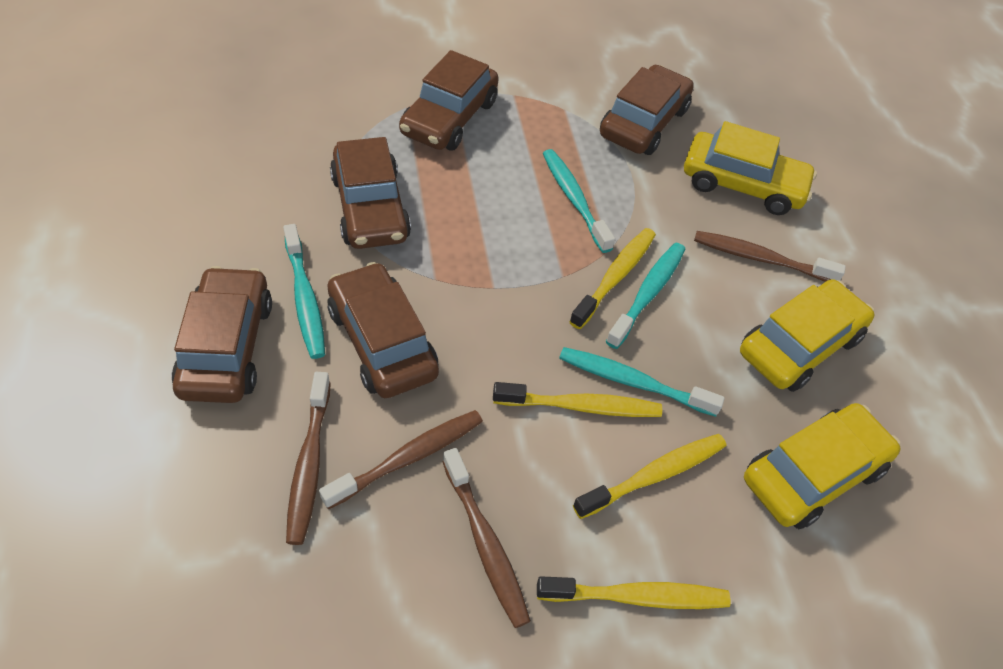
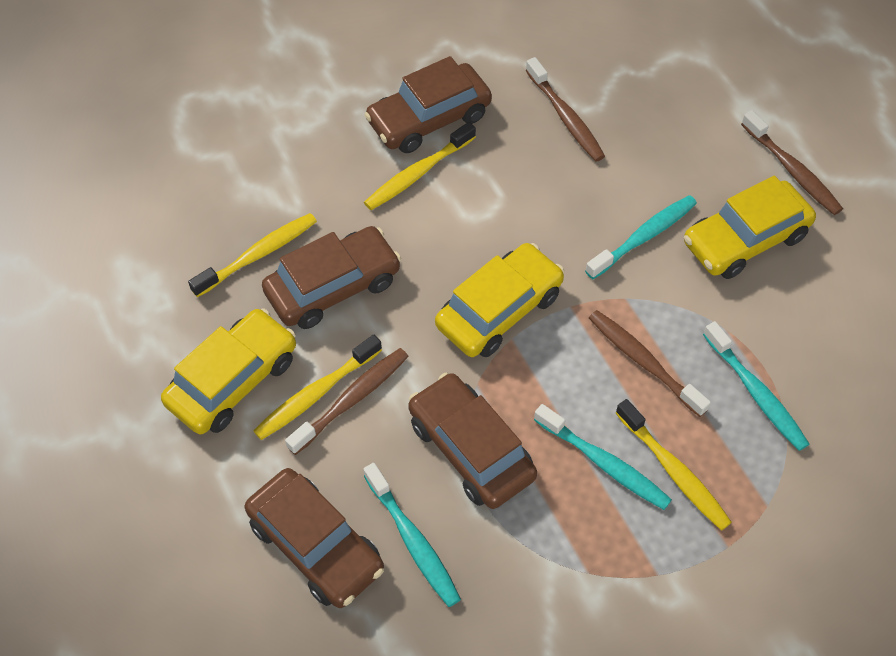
brown car: 5 -> 4

